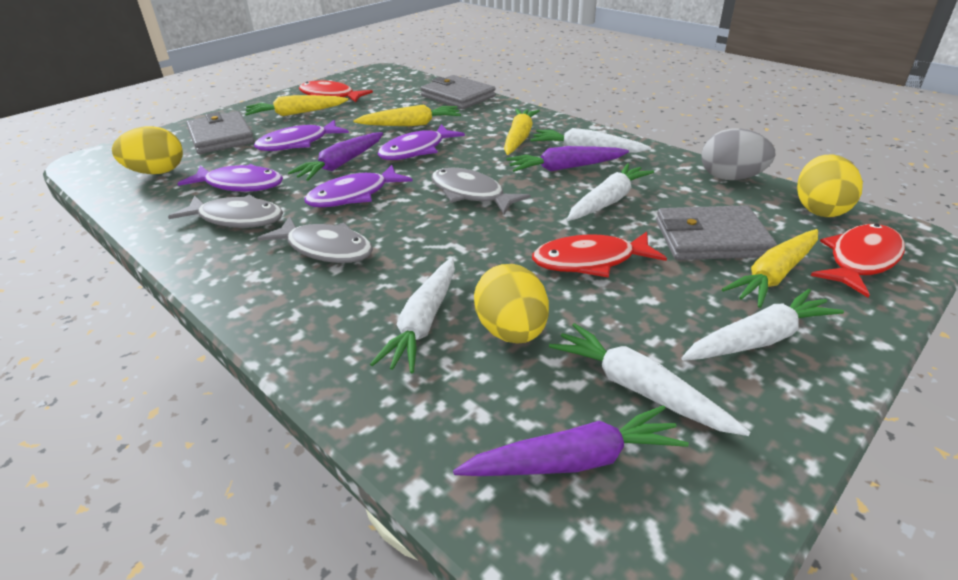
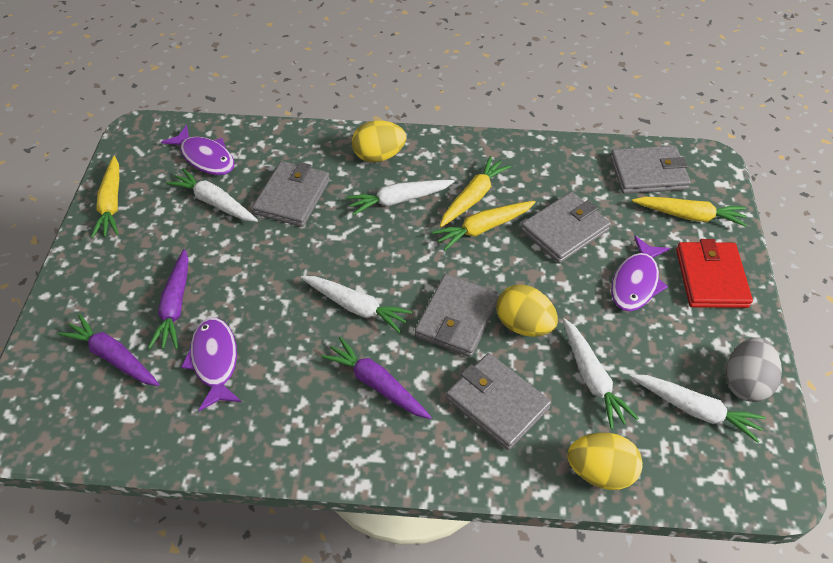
grey fish: 3 -> 0
grey wallet: 3 -> 5
purple fish: 4 -> 3
red fish: 3 -> 0
red wallet: 0 -> 1

